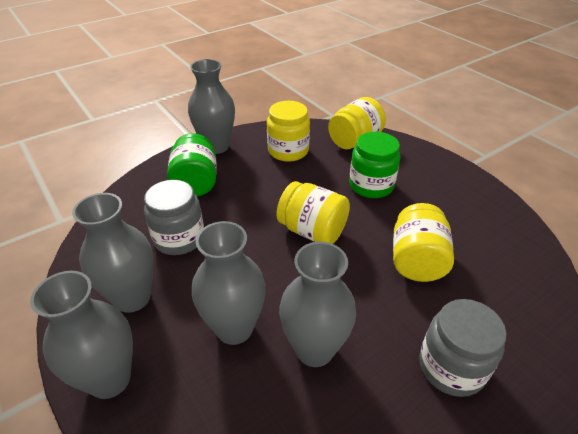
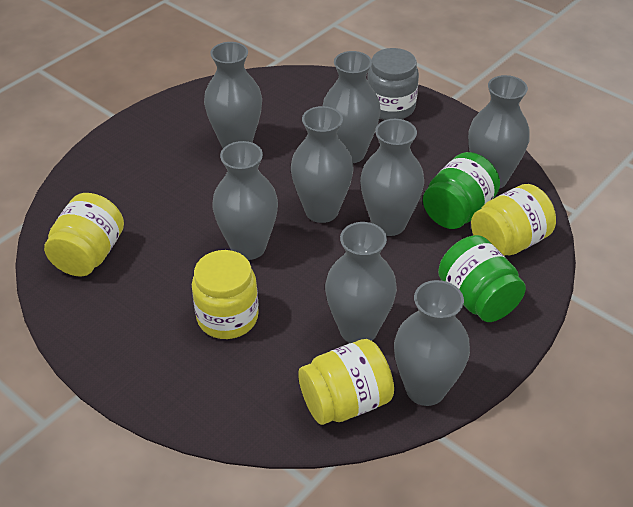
grey jar: 2 -> 1
grey vase: 5 -> 8

